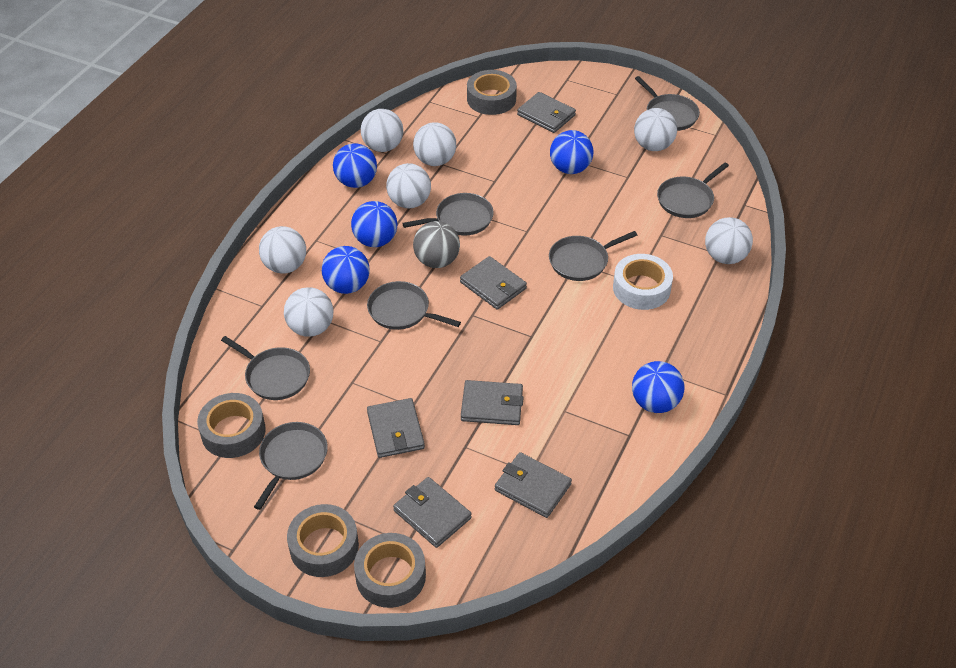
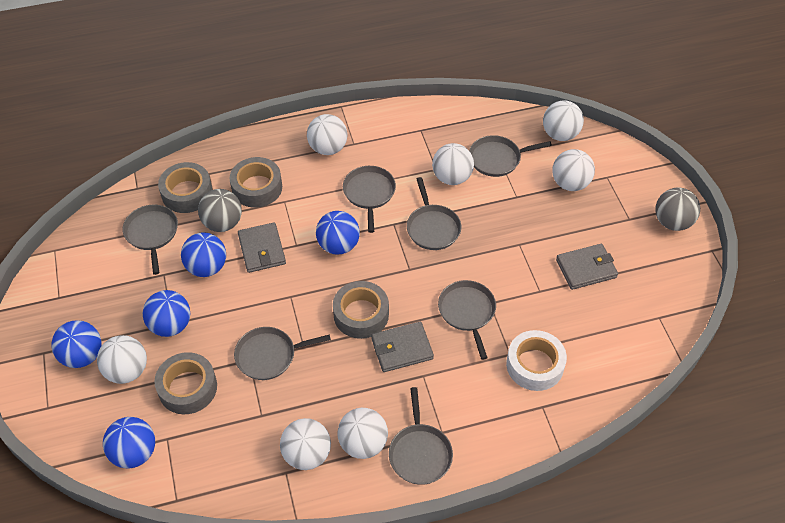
grey ball: 1 -> 2
grey wallet: 6 -> 3

